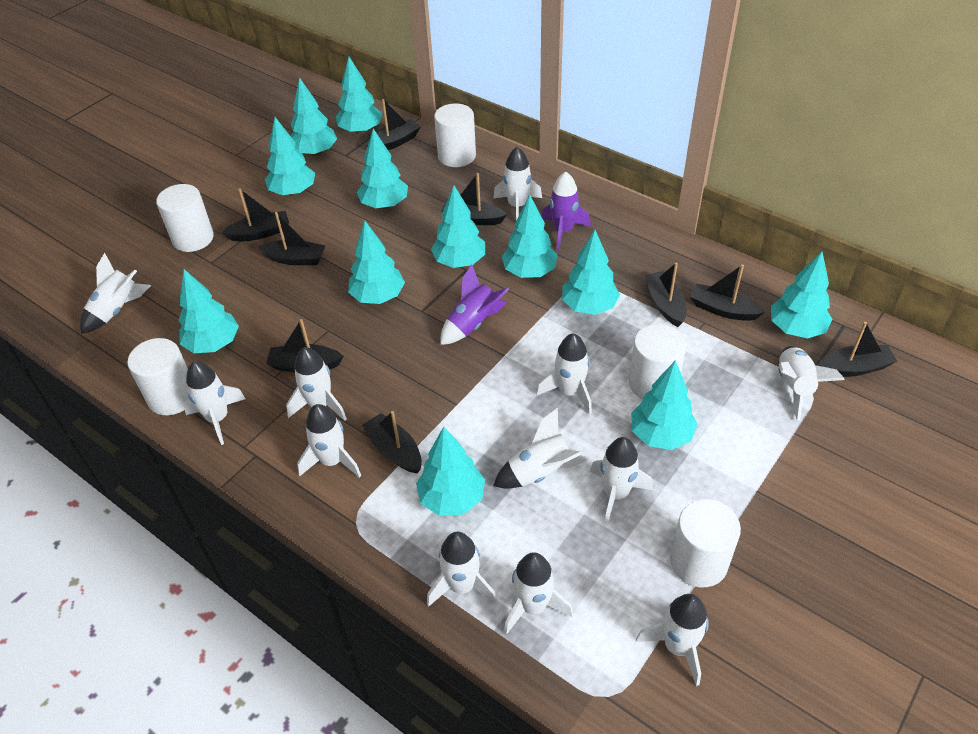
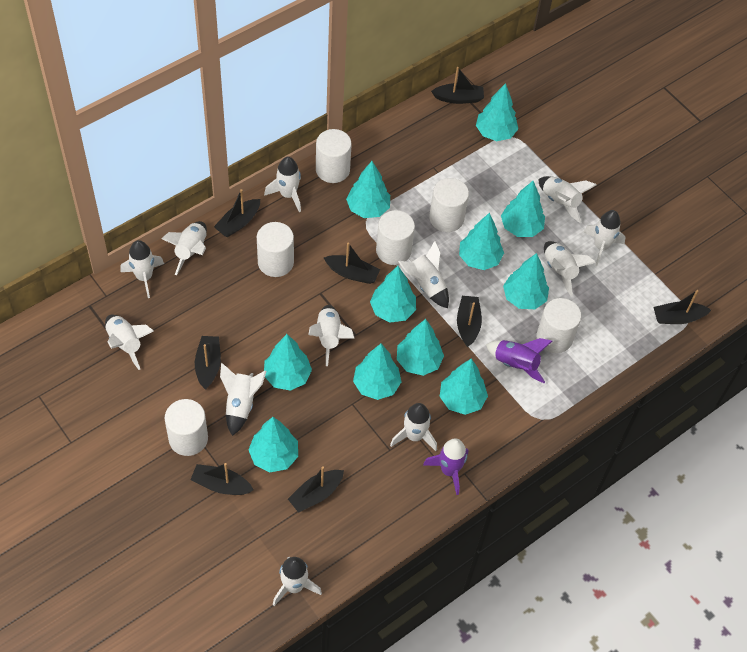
black boat: 9 -> 8
turquoise tree: 12 -> 11
white cylinder: 5 -> 6

